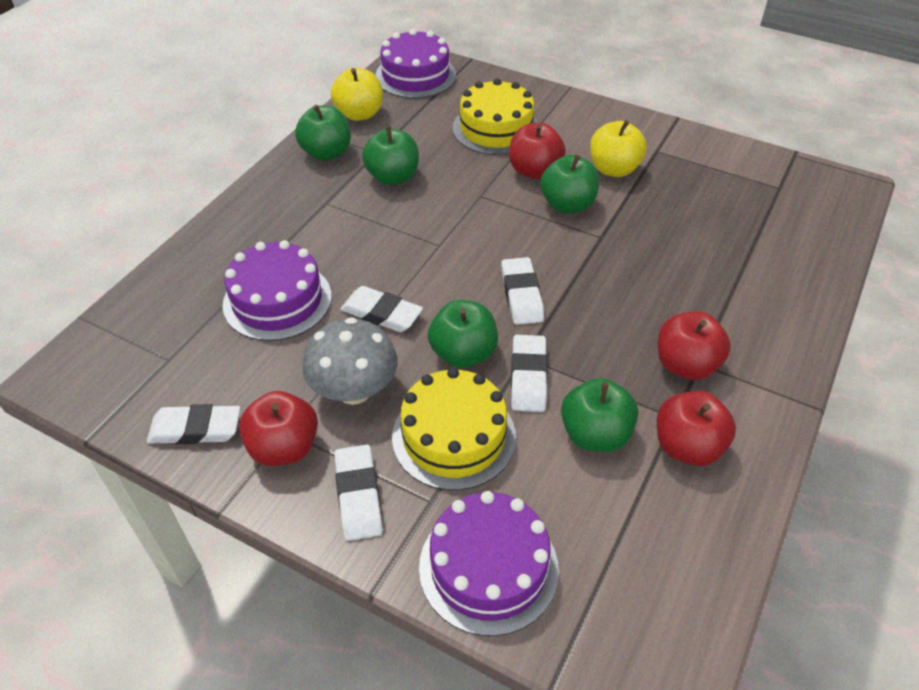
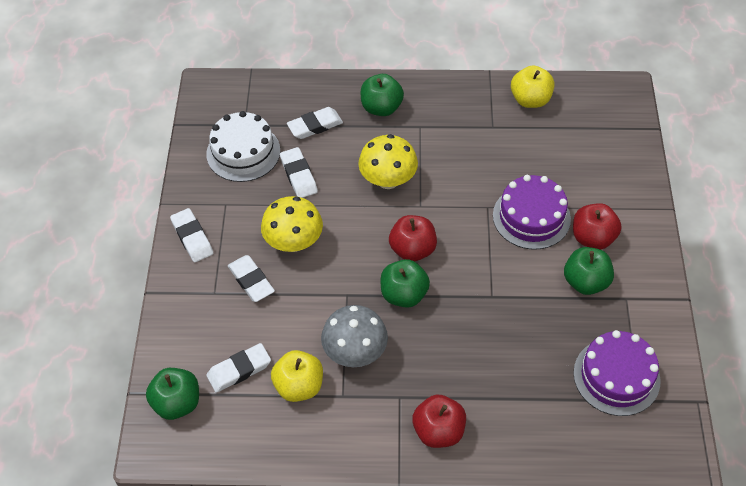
green apple: 5 -> 4
purple cake: 3 -> 2
red apple: 4 -> 3
white cake: 0 -> 1
yellow cake: 2 -> 0
yellow mushroom: 0 -> 2

